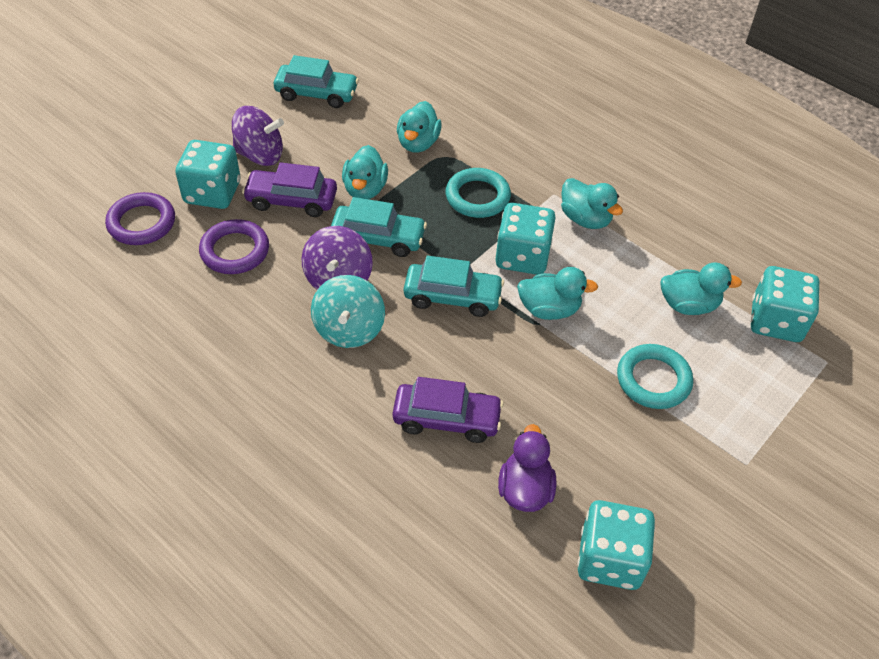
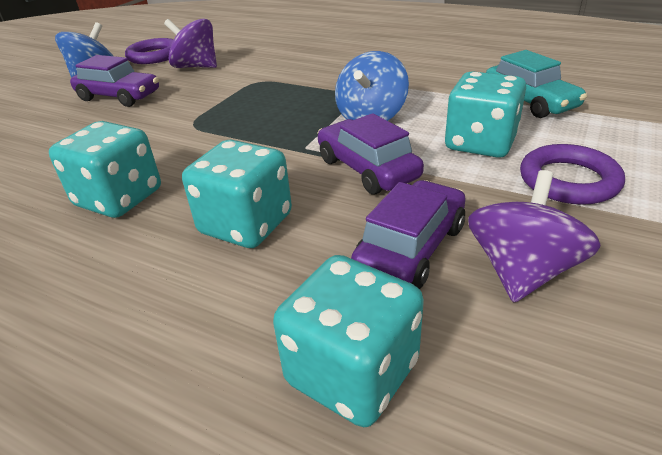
blue spinning top: 0 -> 2
purple car: 2 -> 3
purple duck: 1 -> 0
turquoise car: 3 -> 1
turquoise duck: 5 -> 0
turquoise ring: 2 -> 0
turquoise spinning top: 1 -> 0

